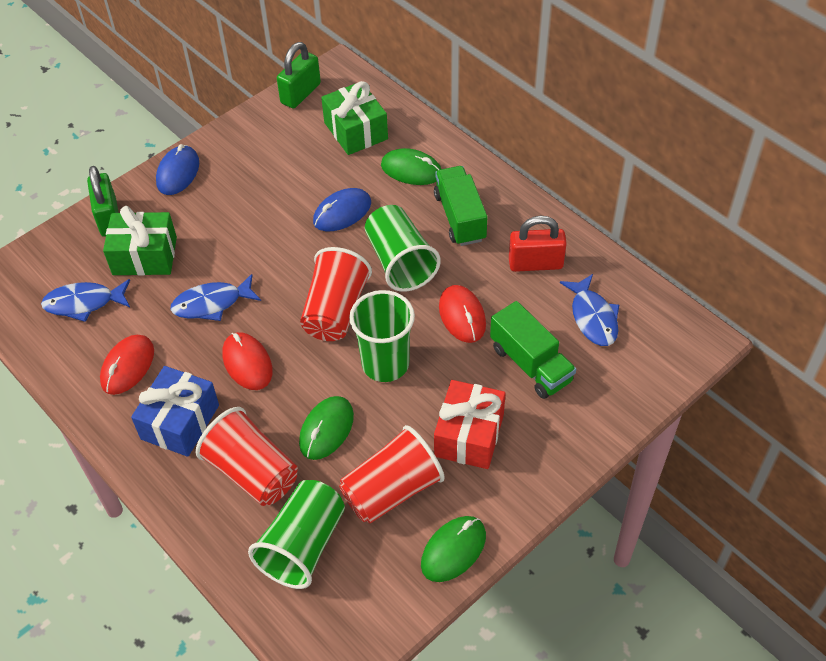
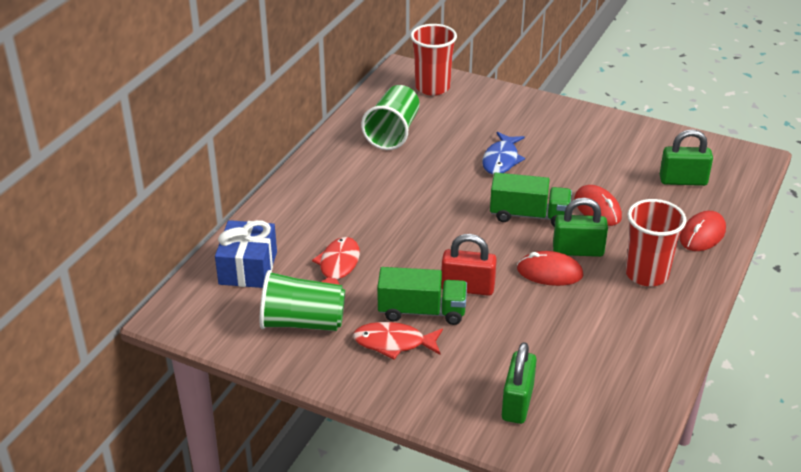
blue fish: 3 -> 1
blue mouse: 2 -> 0
green cup: 3 -> 2
green gift: 2 -> 0
green mouse: 3 -> 0
green padlock: 2 -> 3
red cup: 3 -> 2
red fish: 0 -> 2
red gift: 1 -> 0

